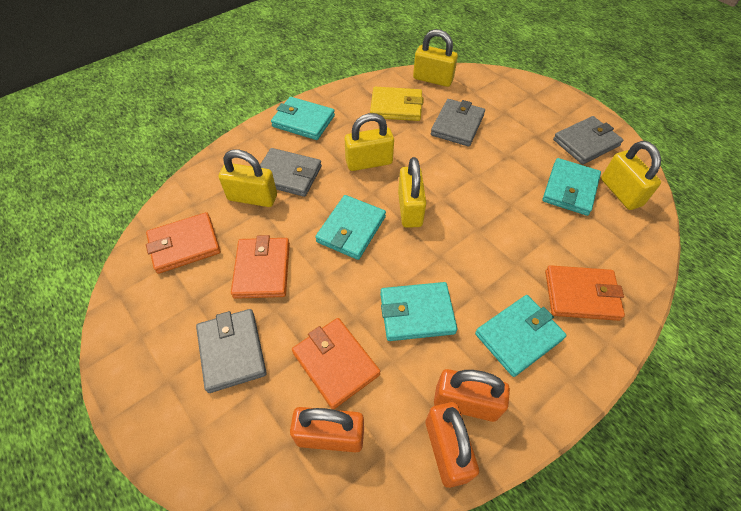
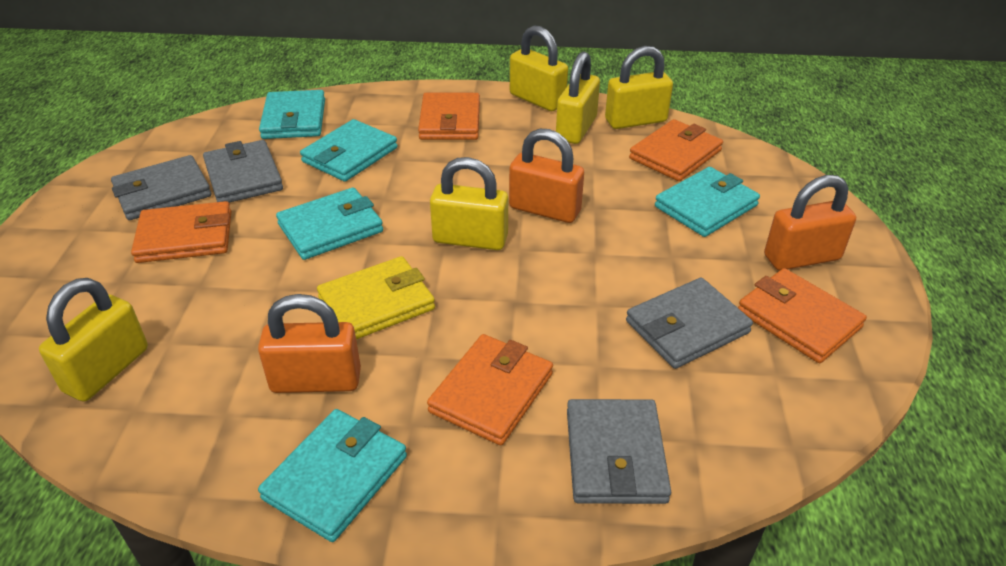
orange wallet: 4 -> 5

